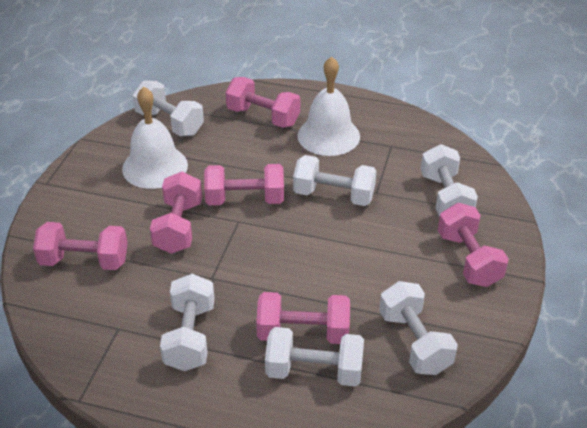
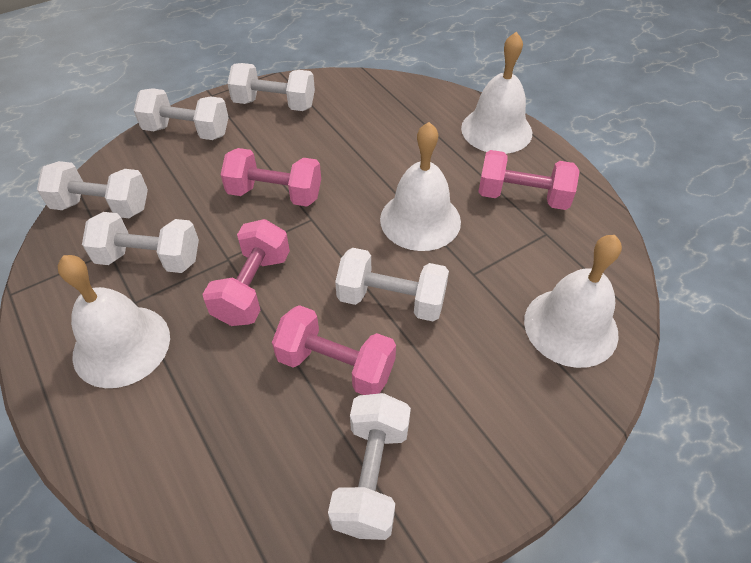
pink dumbbell: 6 -> 4
white bell: 2 -> 4

